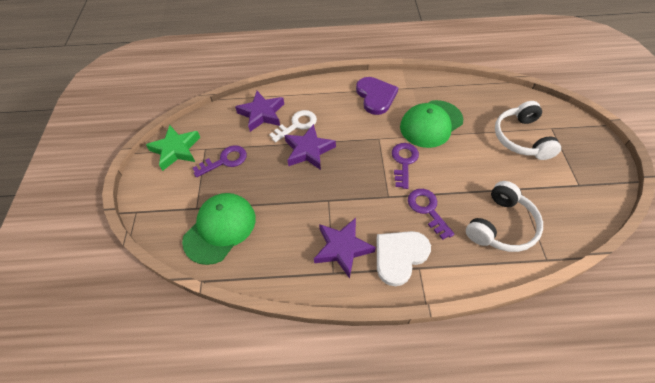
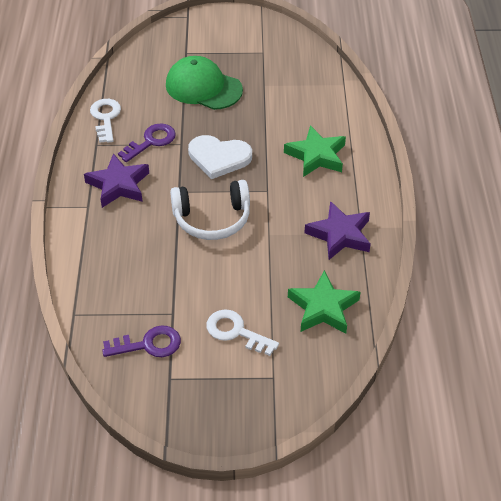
green cap: 2 -> 1
green star: 1 -> 2
purple heart: 1 -> 0
purple key: 3 -> 2
purple star: 3 -> 2
white headphones: 2 -> 1
white key: 1 -> 2

